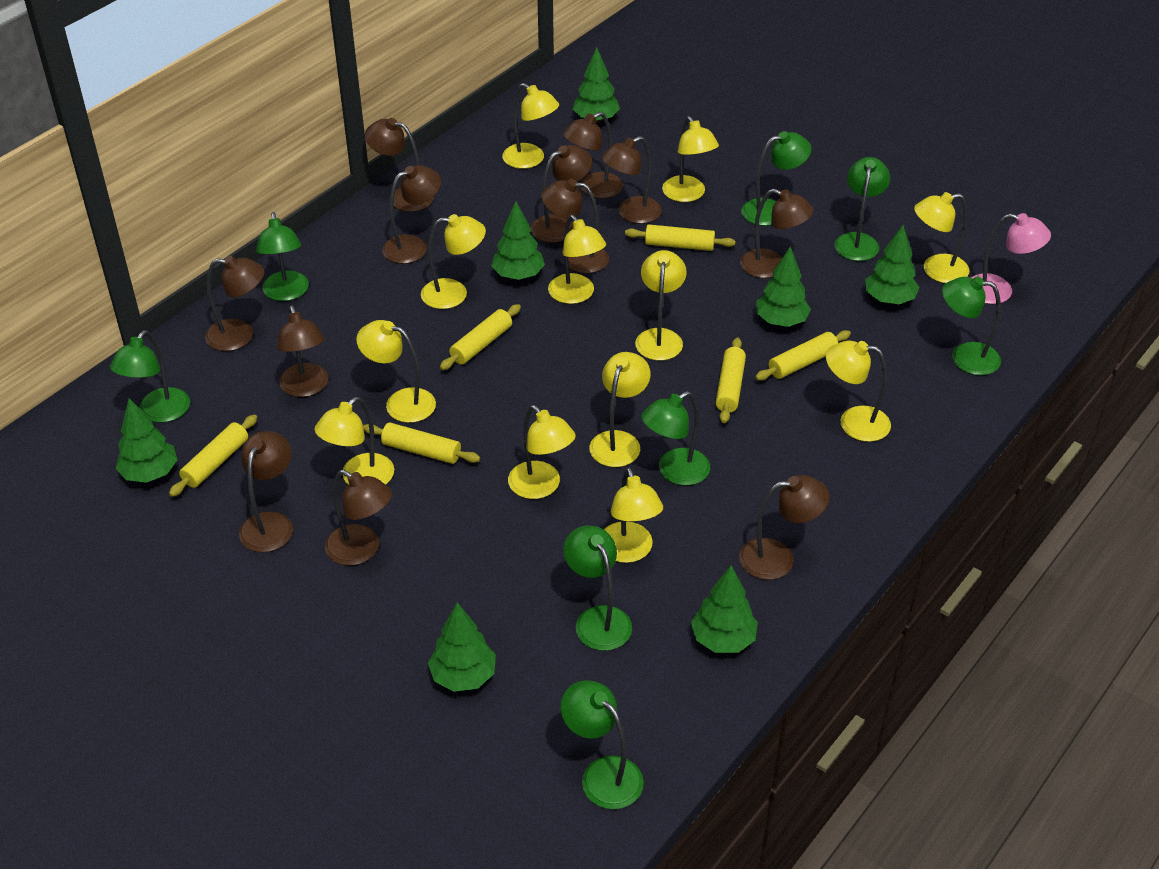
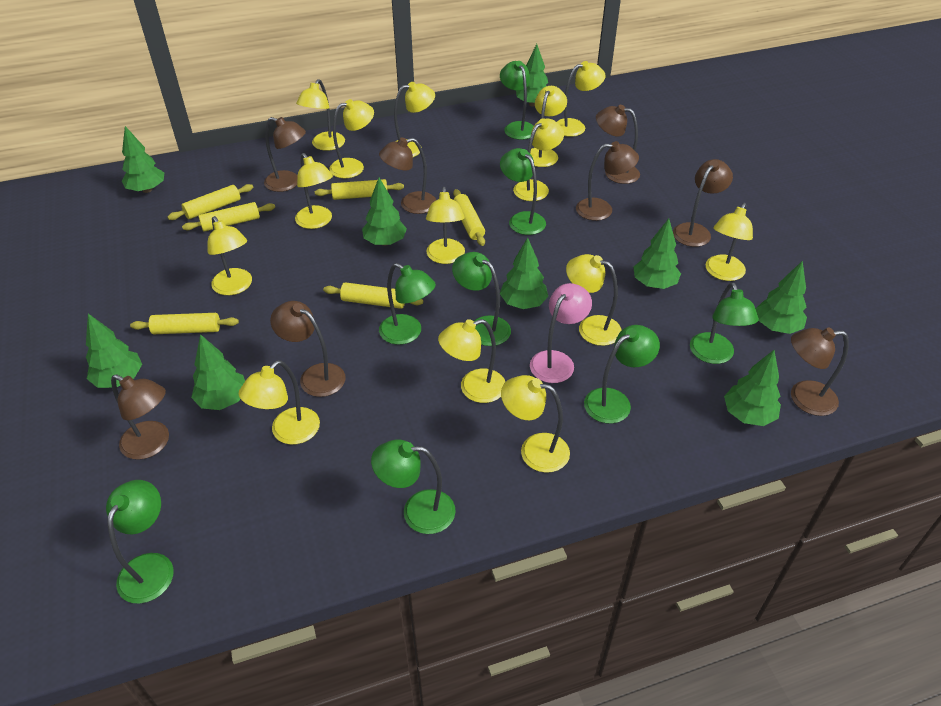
brown lamp: 12 -> 8
green tree: 7 -> 9
yellow lamp: 12 -> 14

